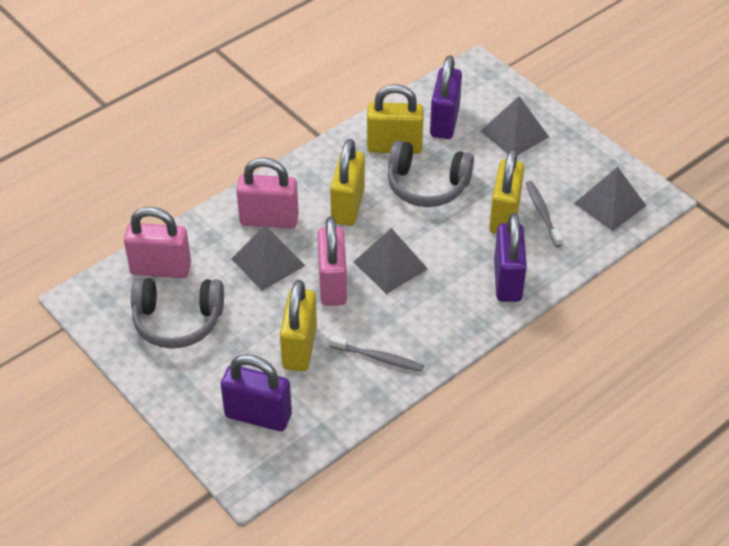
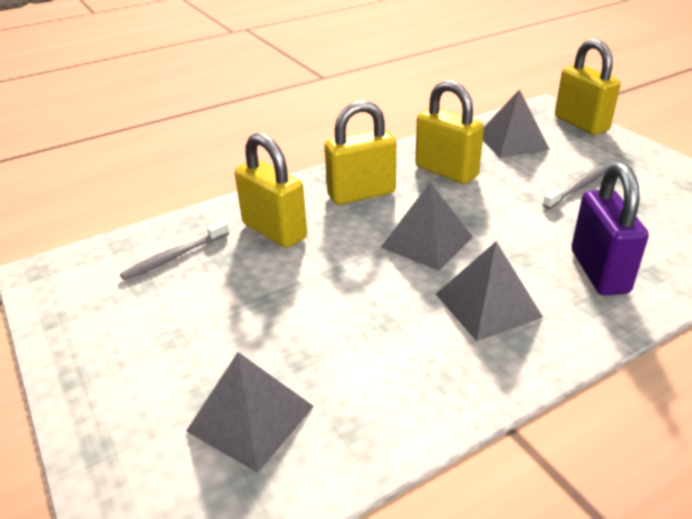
grey headphones: 2 -> 0
pink padlock: 3 -> 0
purple padlock: 3 -> 1

